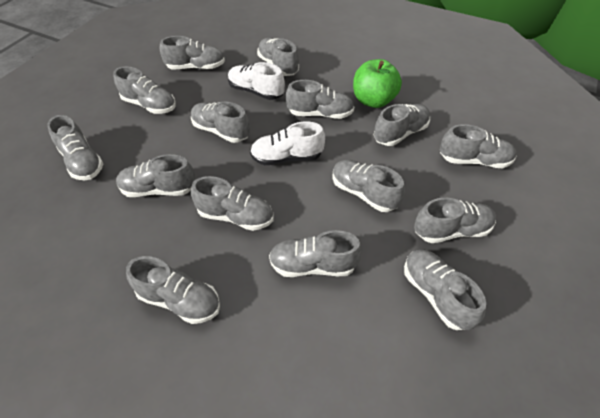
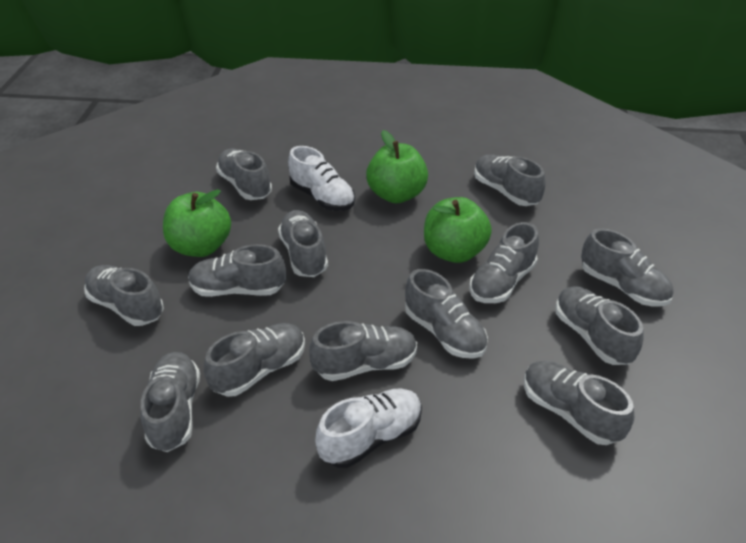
green apple: 1 -> 3
grey shoe: 15 -> 13

